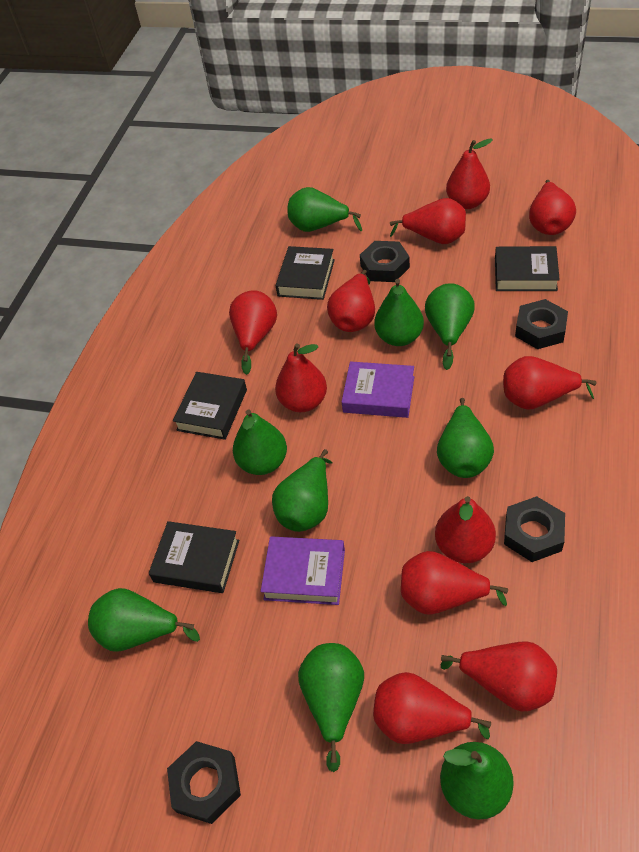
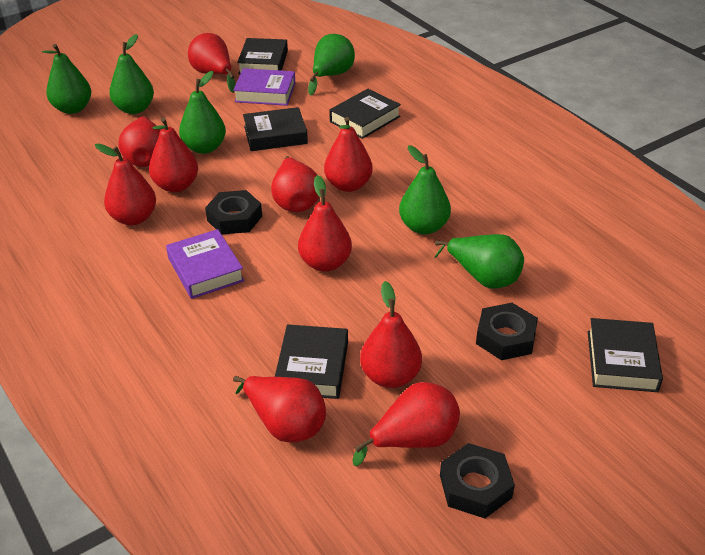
black book: 4 -> 5
black nut: 4 -> 3
green pear: 9 -> 6
red pear: 11 -> 10

